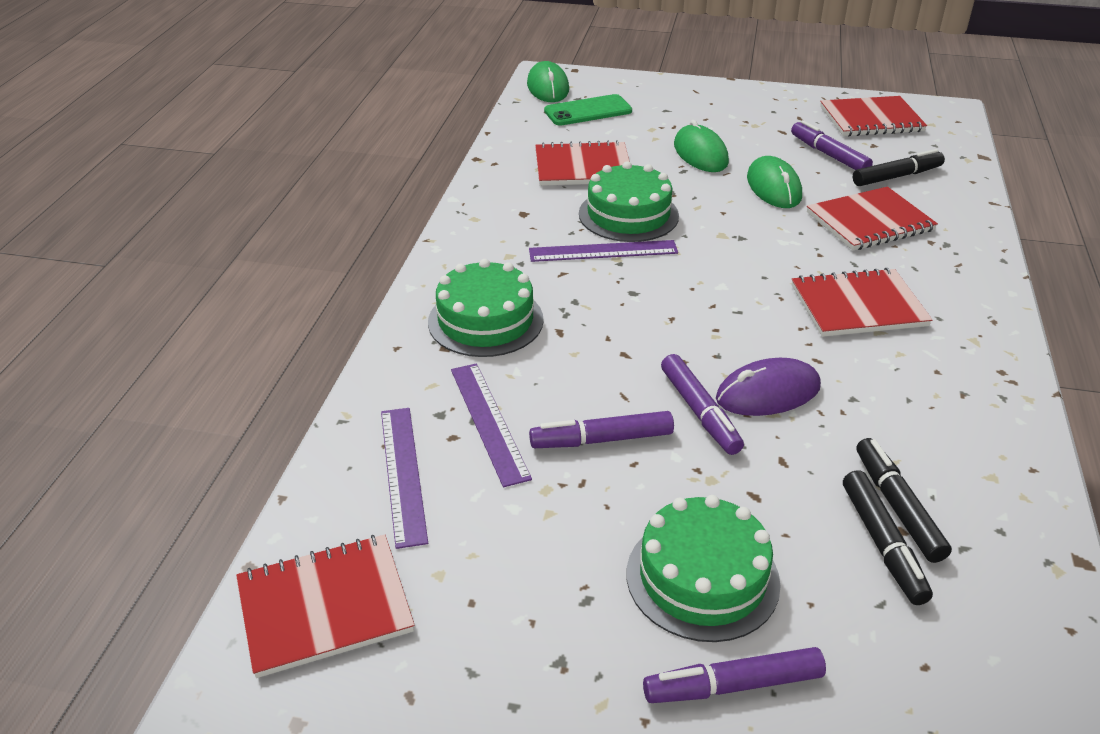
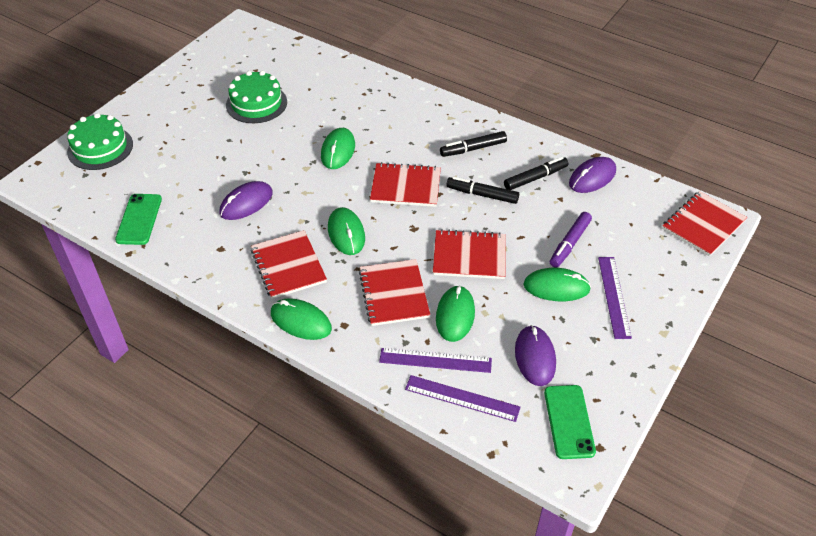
green cake: 3 -> 2
green mouse: 3 -> 5
green phone: 1 -> 2
purple marker: 4 -> 1
purple mouse: 1 -> 3

